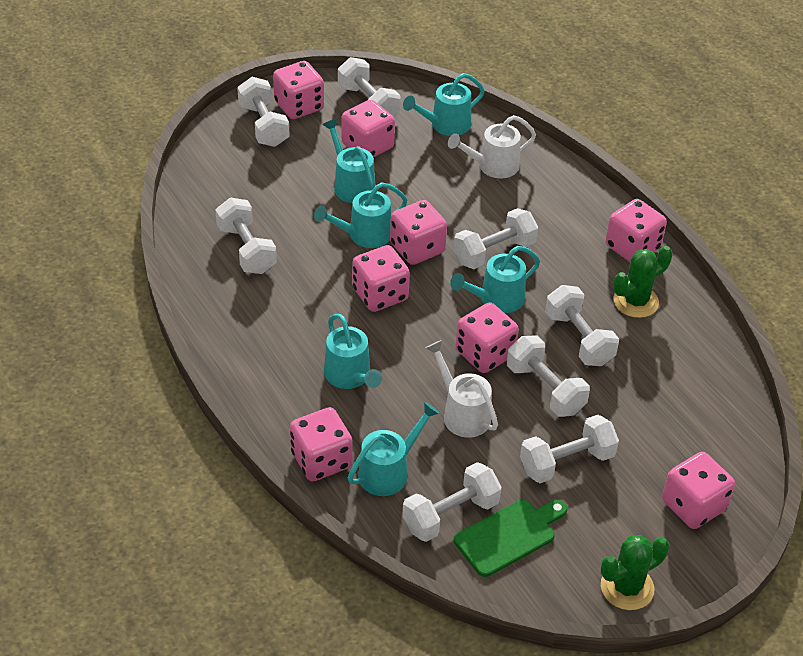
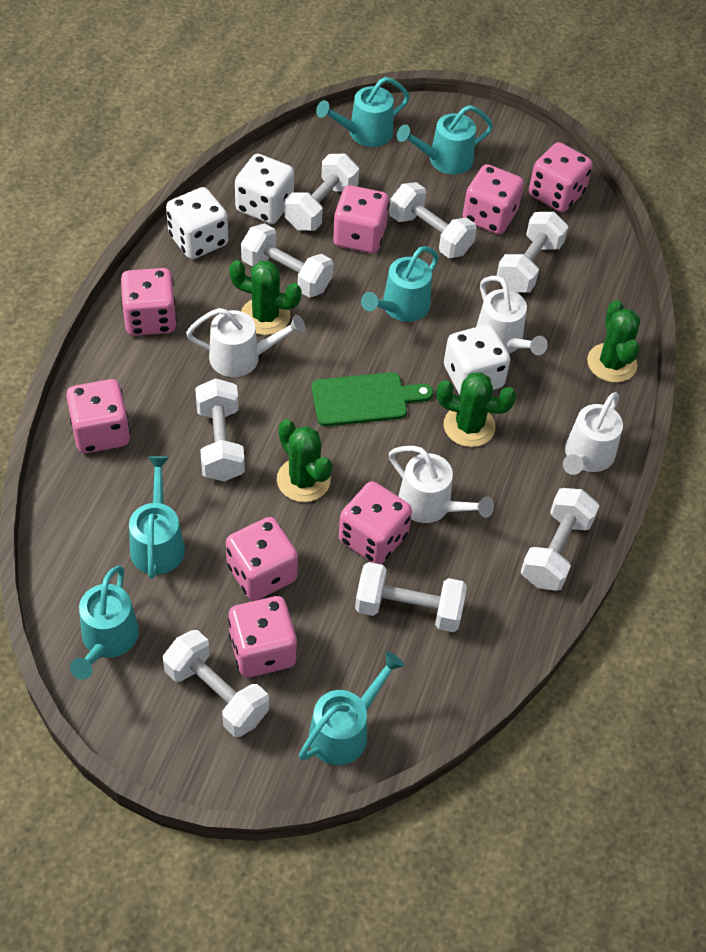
green cactus: 2 -> 4
white dice: 0 -> 3
white watering can: 2 -> 4

